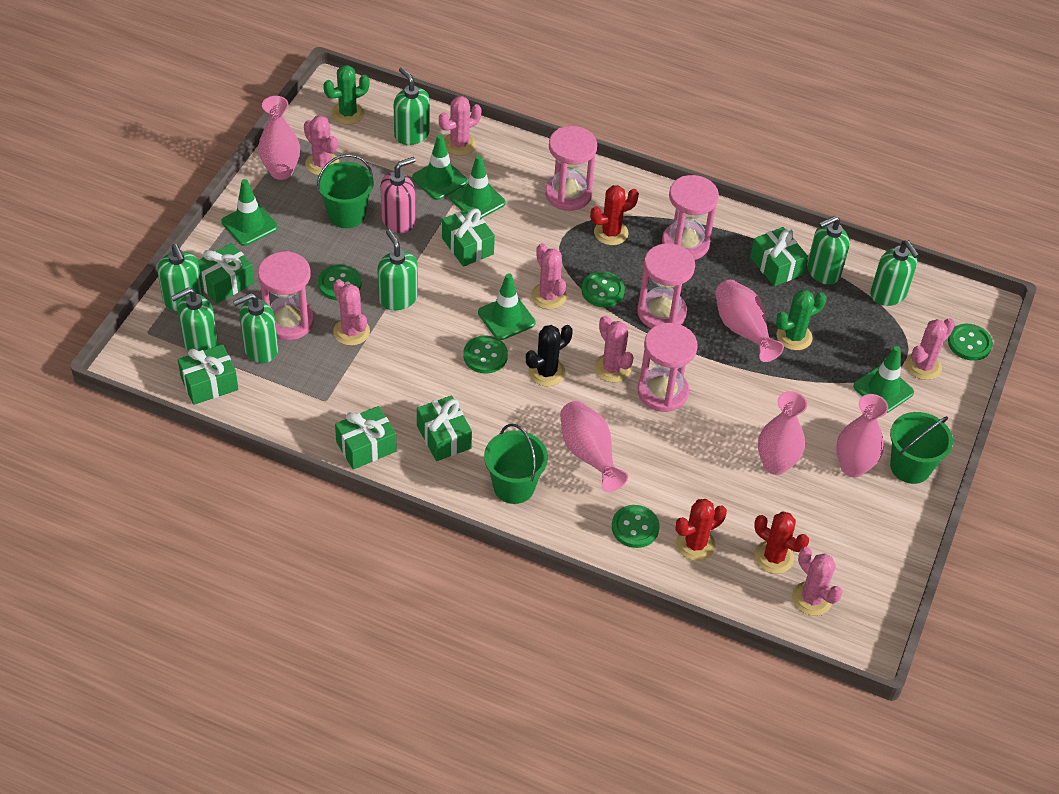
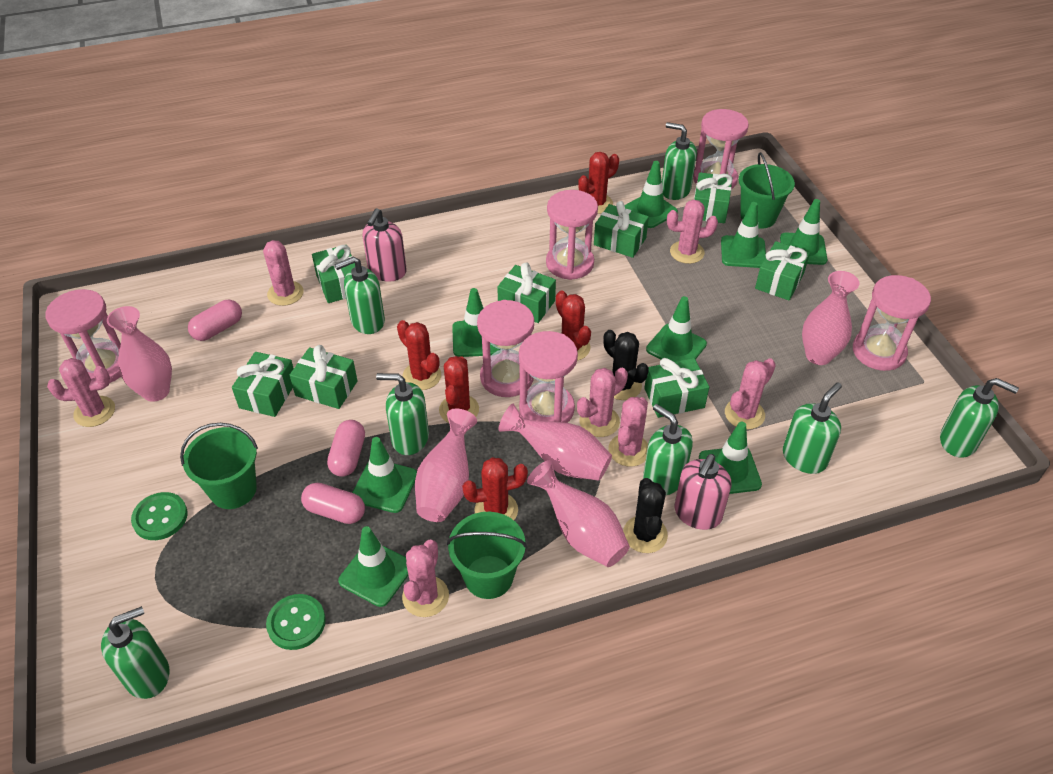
black cactus: 1 -> 2
green button: 5 -> 2
green cactus: 2 -> 0
green gift: 6 -> 8
green traffic cone: 5 -> 8
pink capsule: 0 -> 3
pink hourglass: 5 -> 6
pink soap dispenser: 1 -> 2
red cactus: 3 -> 5

